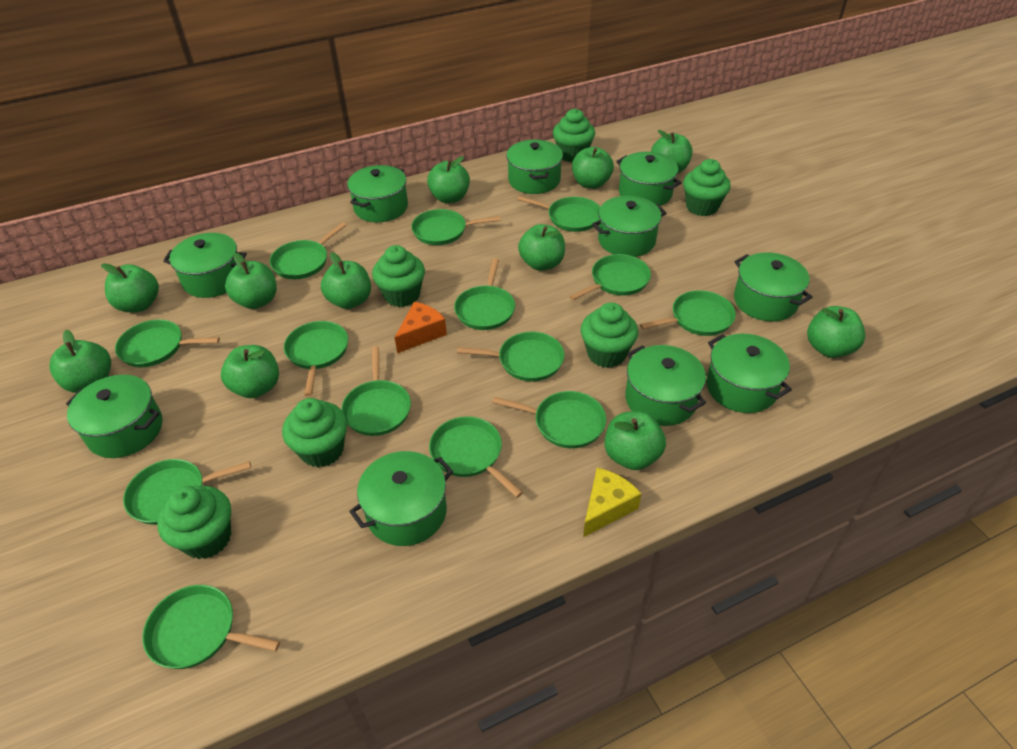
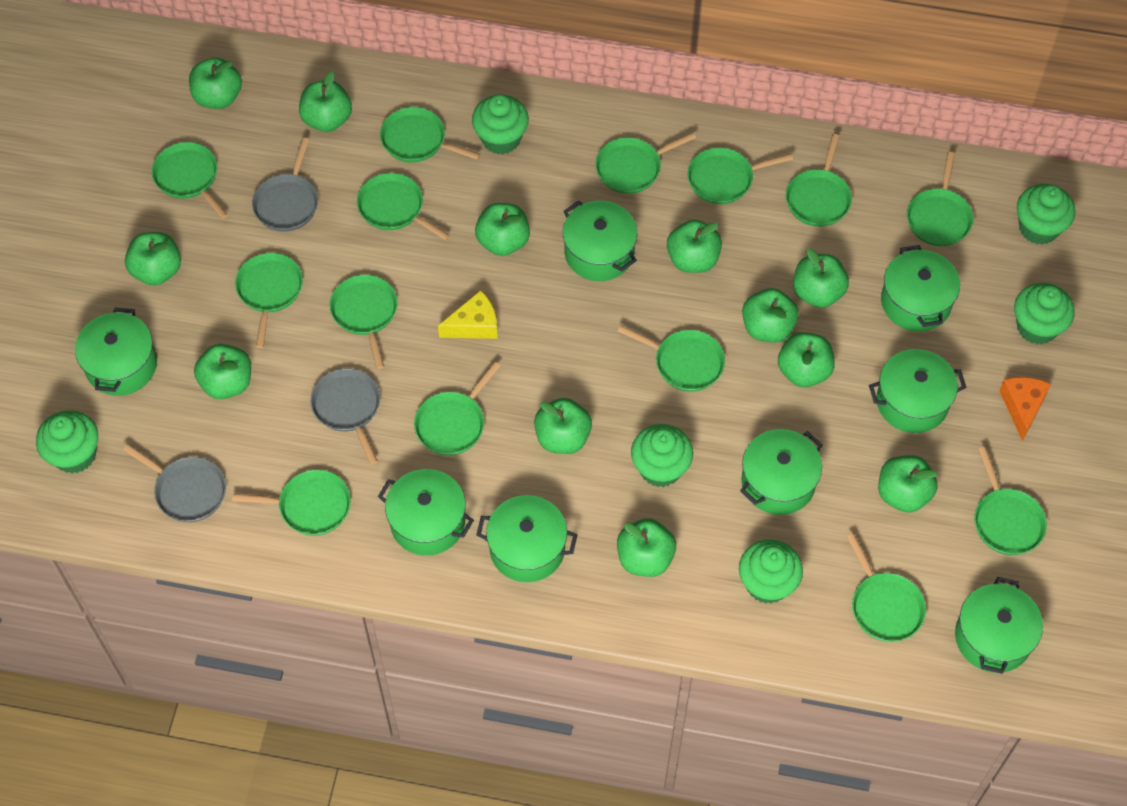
green apple: 11 -> 12
green pot: 10 -> 8
grey pan: 0 -> 3

